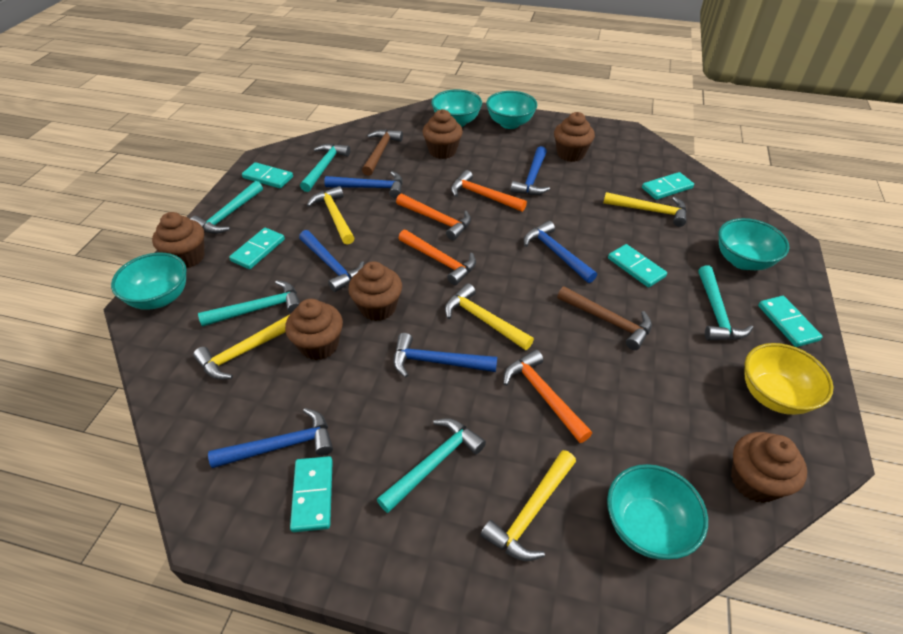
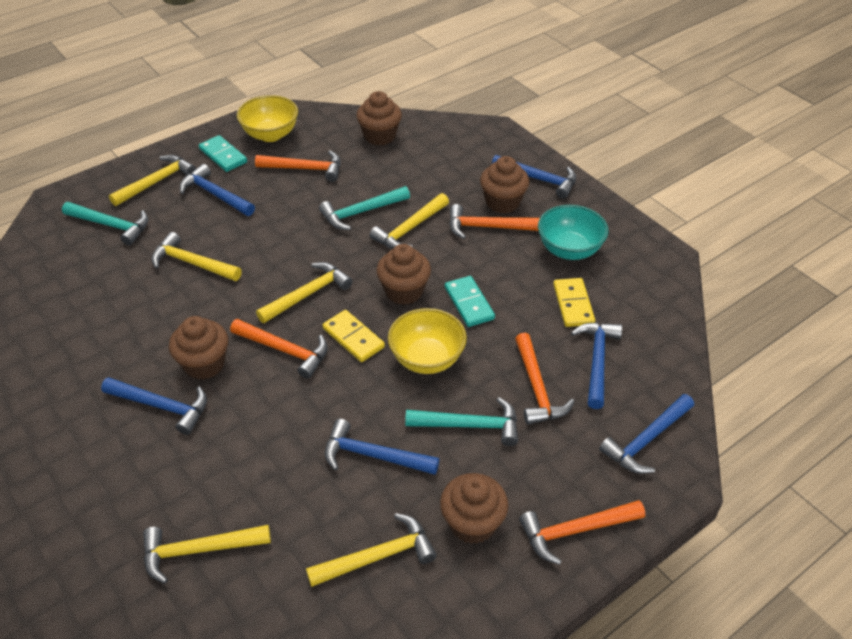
brown cupcake: 6 -> 5
brown hammer: 2 -> 0
orange hammer: 4 -> 5
turquoise bowl: 5 -> 1
turquoise domino: 6 -> 2
turquoise hammer: 5 -> 3
yellow bowl: 1 -> 2
yellow domino: 0 -> 2
yellow hammer: 5 -> 6

